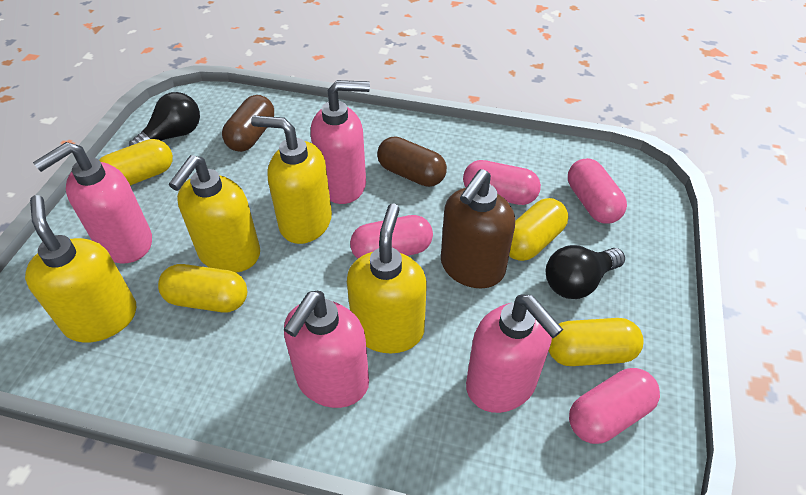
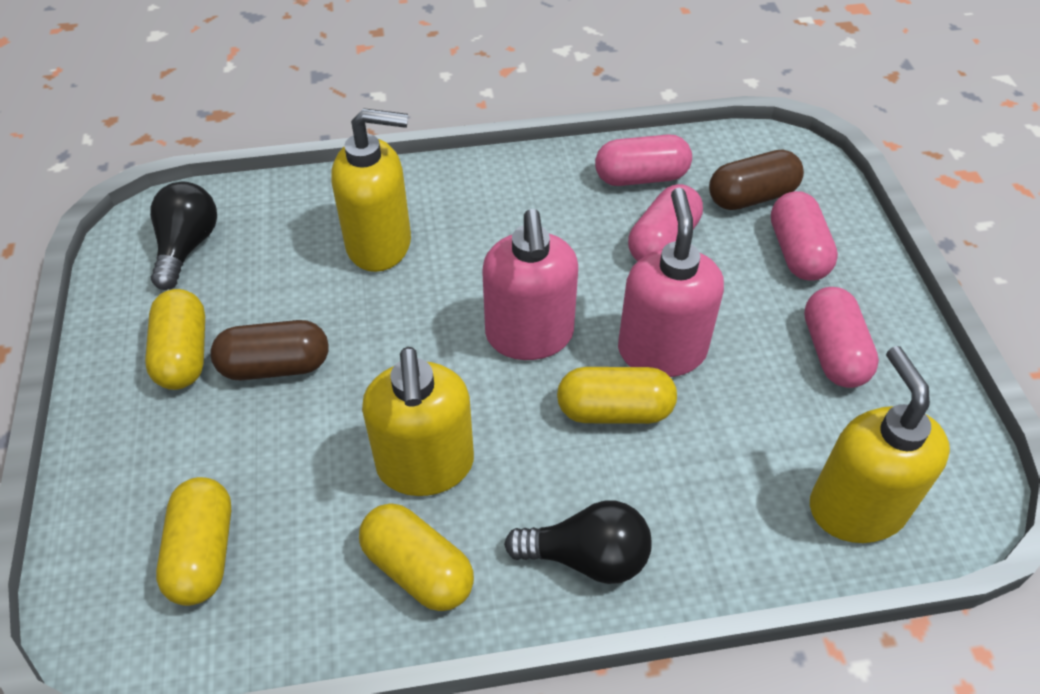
brown soap dispenser: 1 -> 0
pink soap dispenser: 4 -> 2
yellow soap dispenser: 4 -> 3

